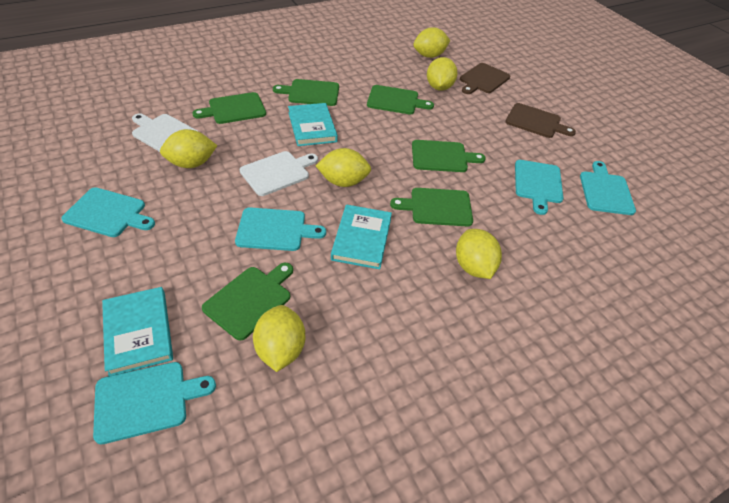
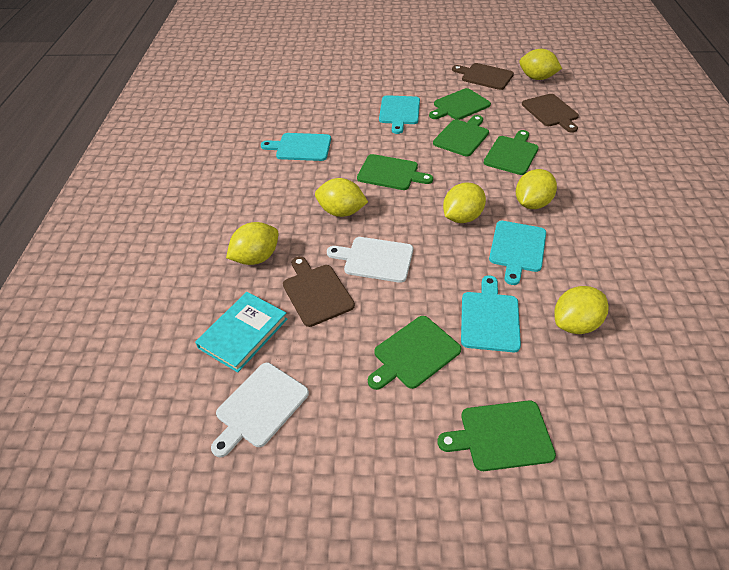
brown cutting board: 2 -> 3
turquoise book: 3 -> 1
turquoise cutting board: 5 -> 4

